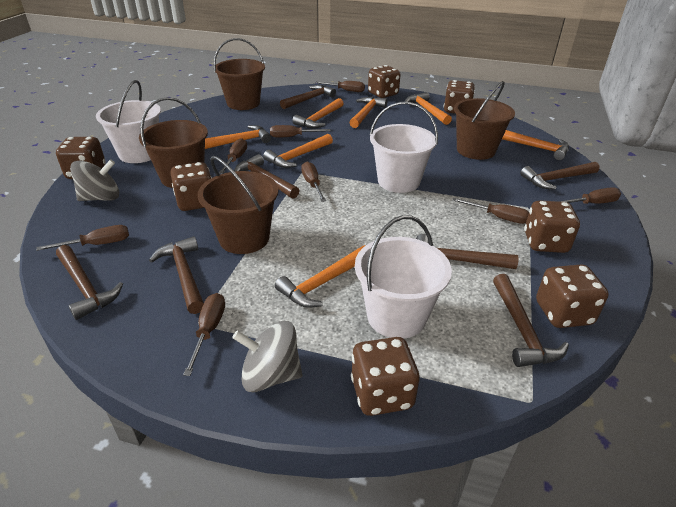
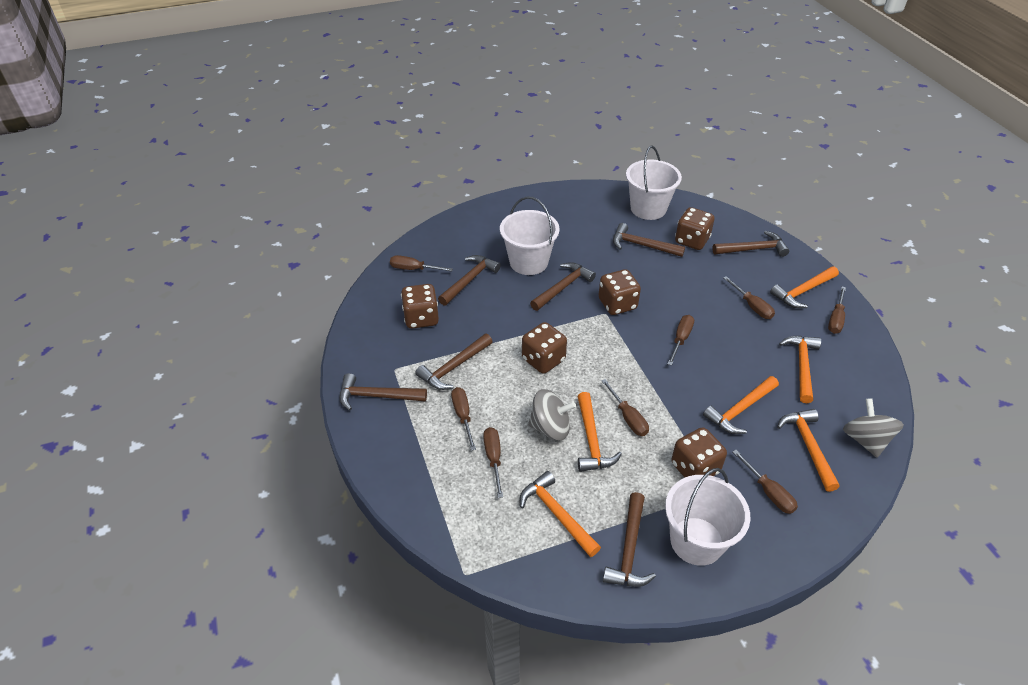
brown bucket: 4 -> 0
brown dice: 7 -> 5
orange hammer: 7 -> 6

